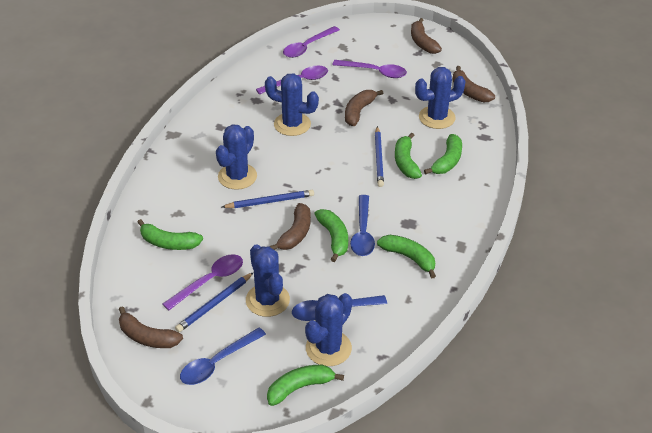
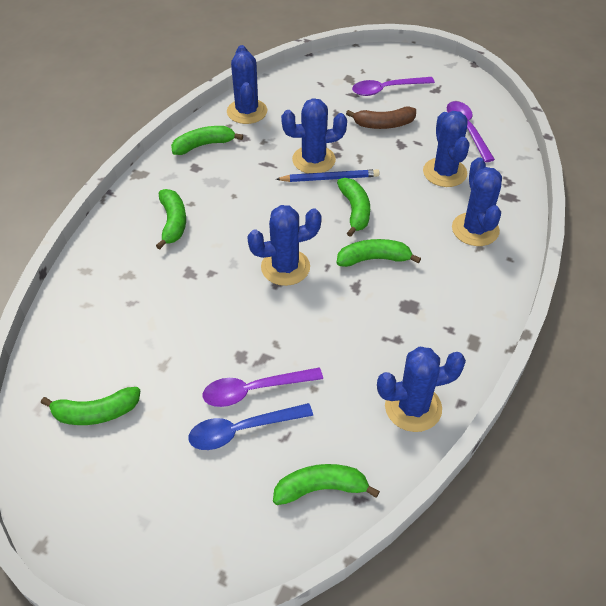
blue cactus: 5 -> 6
blue pencil: 3 -> 1
blue spoon: 3 -> 1
brown banana: 5 -> 1
purple spoon: 4 -> 3

